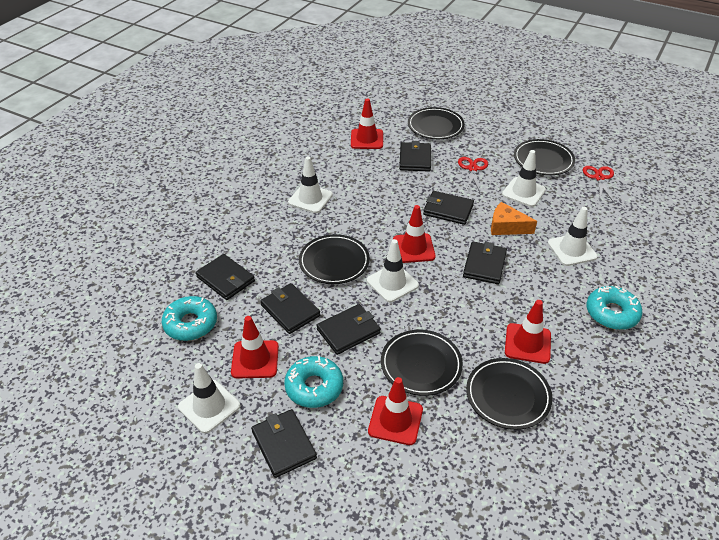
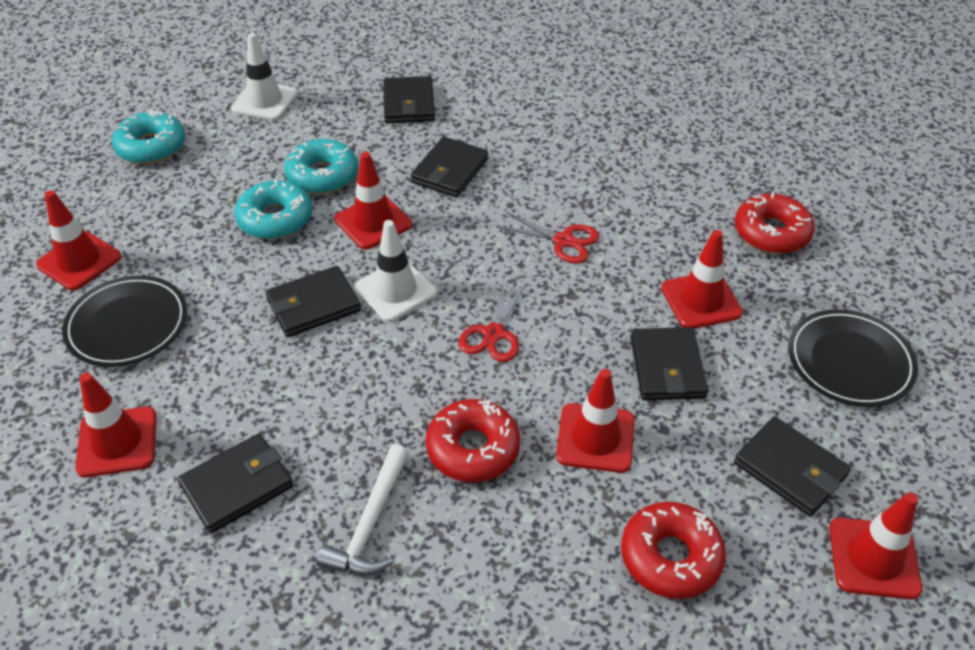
black plate: 5 -> 2
black wallet: 7 -> 6
orange cheese: 1 -> 0
red donut: 0 -> 3
red traffic cone: 5 -> 6
white hammer: 0 -> 1
white traffic cone: 5 -> 2

